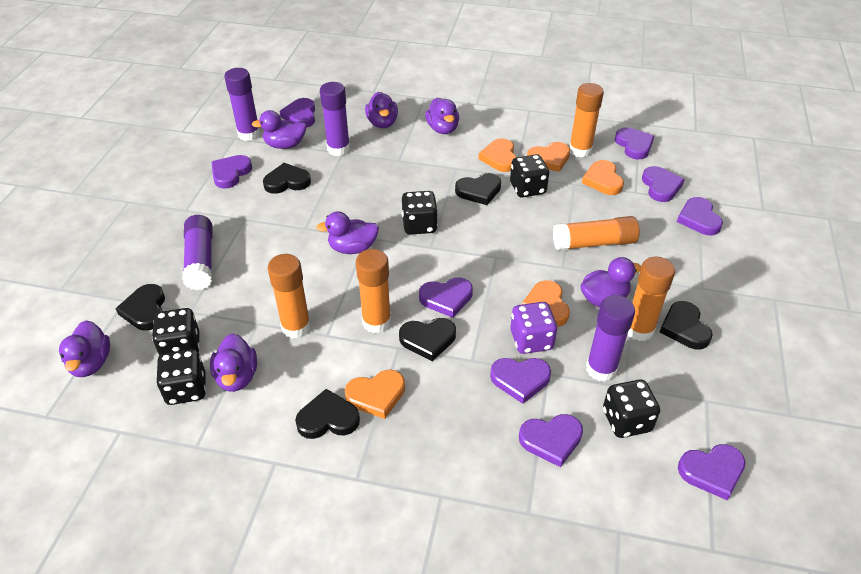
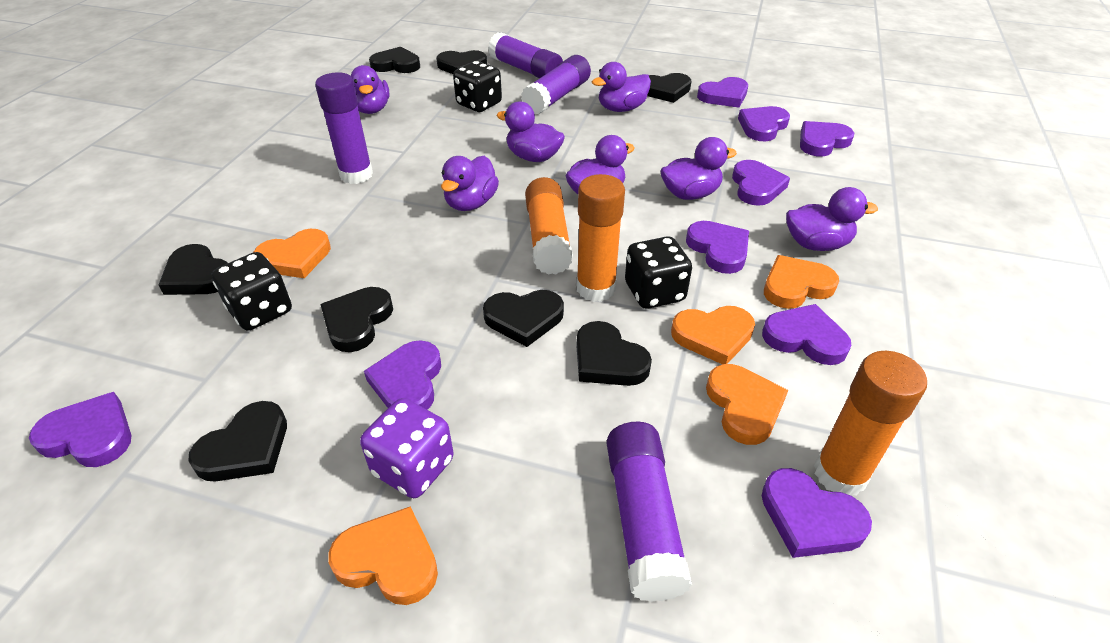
black dice: 5 -> 3
black heart: 6 -> 8
orange glue stick: 5 -> 3

